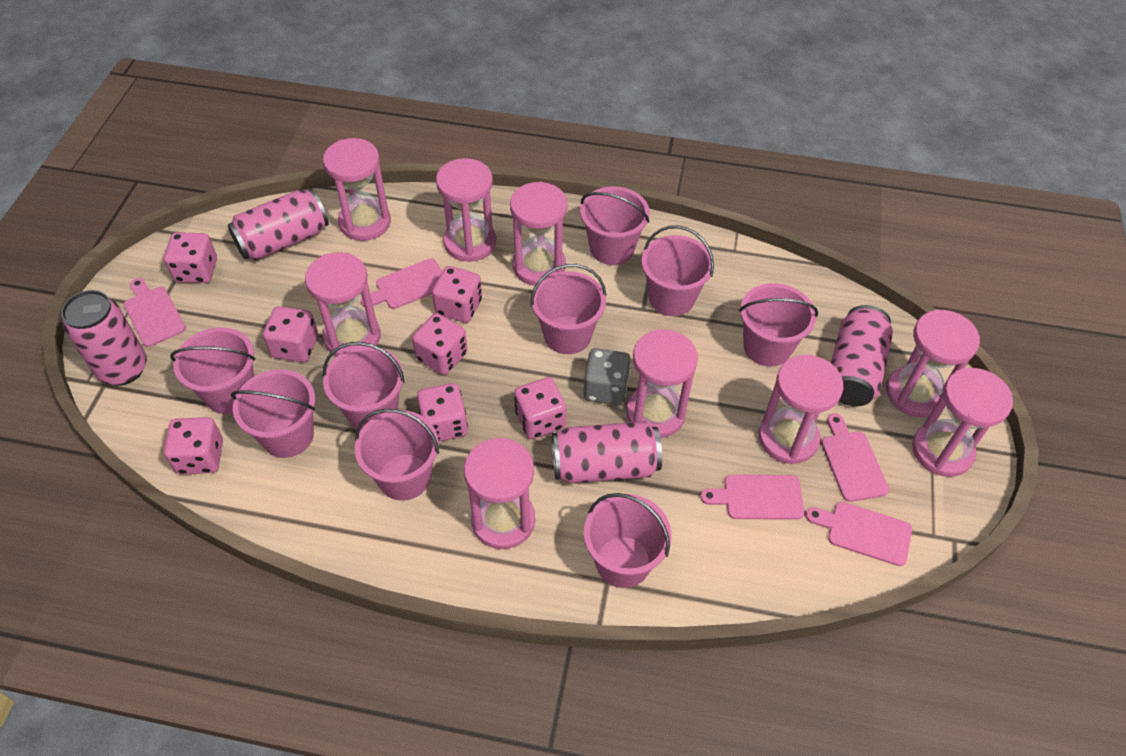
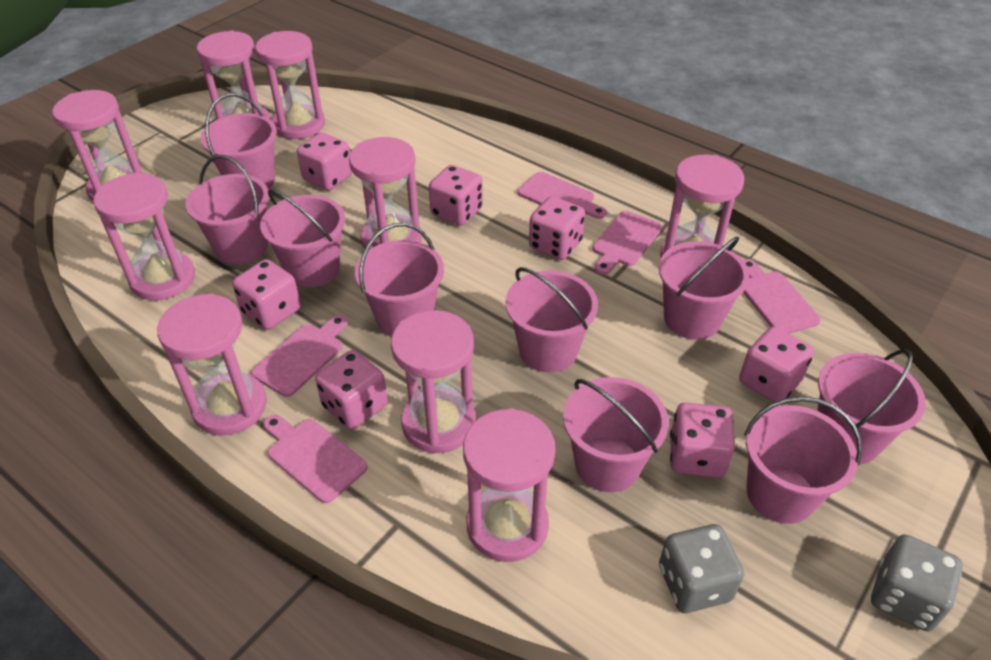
grey dice: 1 -> 2
pink can: 4 -> 0

